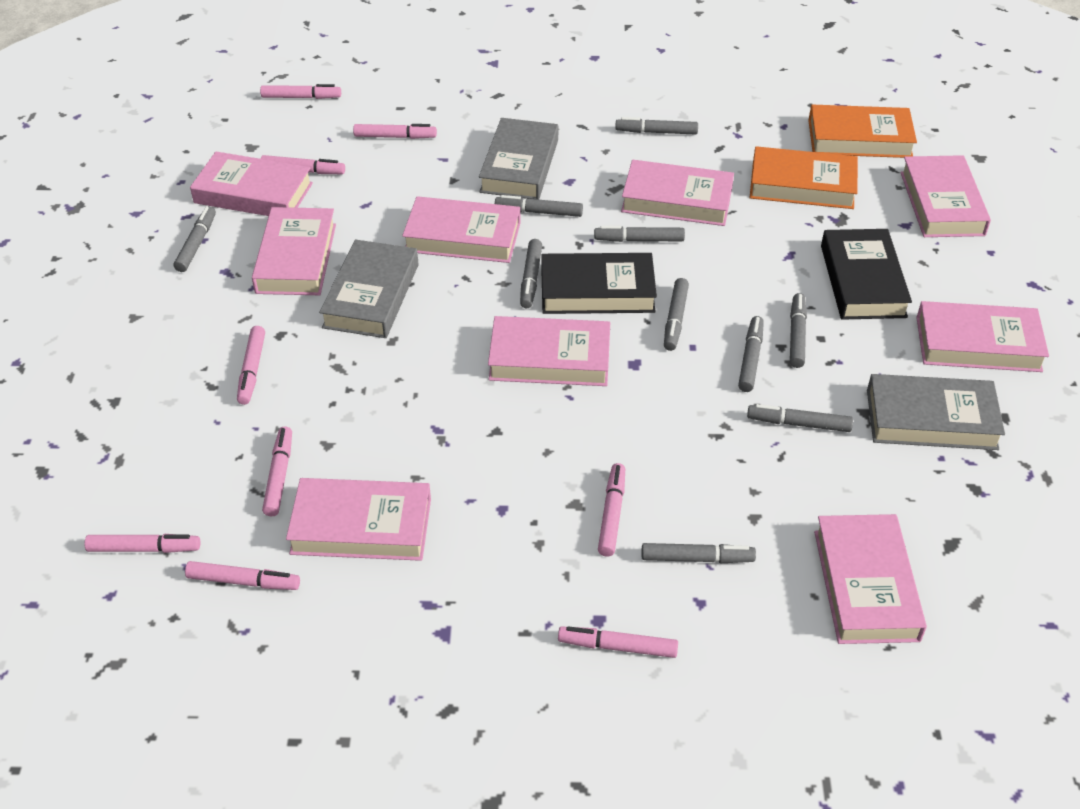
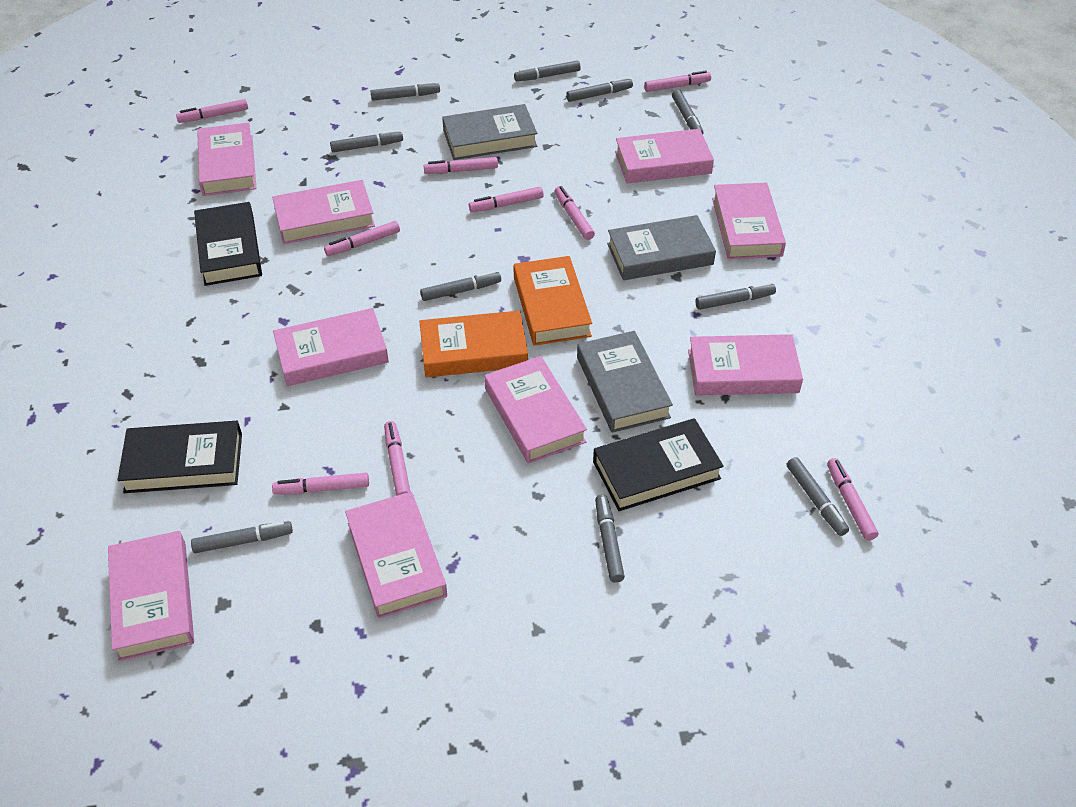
black book: 2 -> 3

